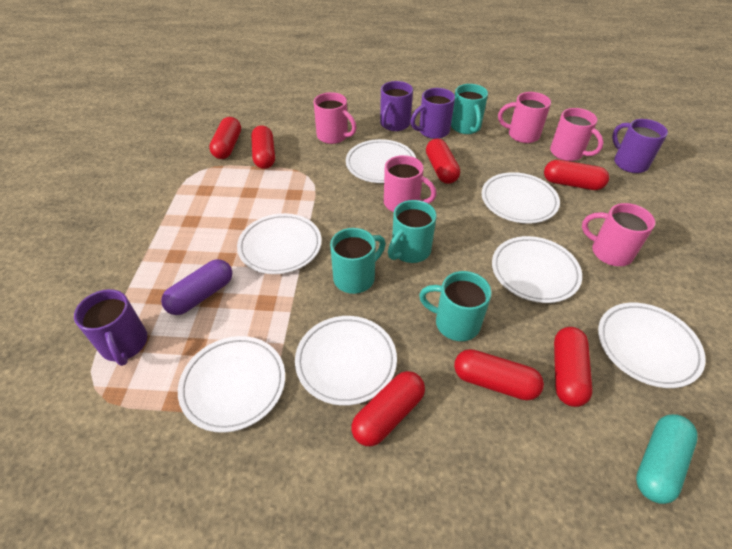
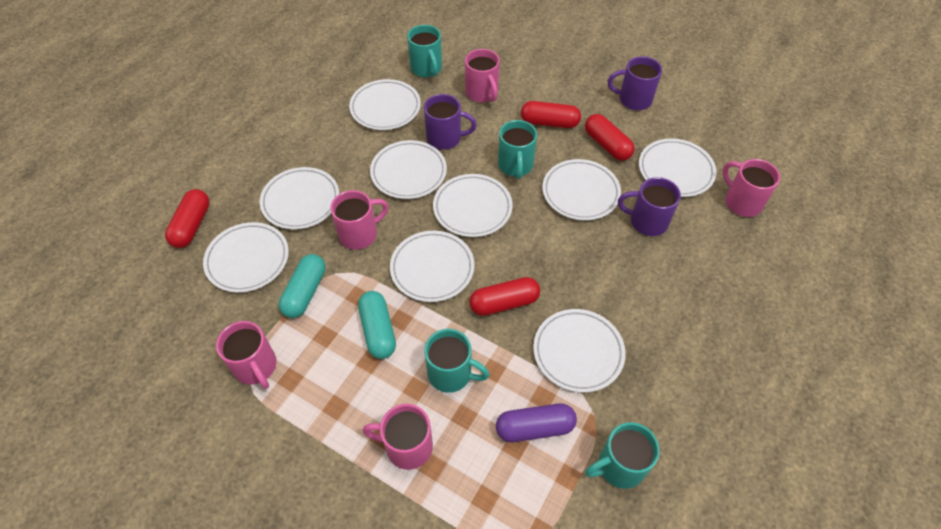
purple mug: 4 -> 3
red capsule: 7 -> 4
turquoise capsule: 1 -> 2
white plate: 7 -> 9

